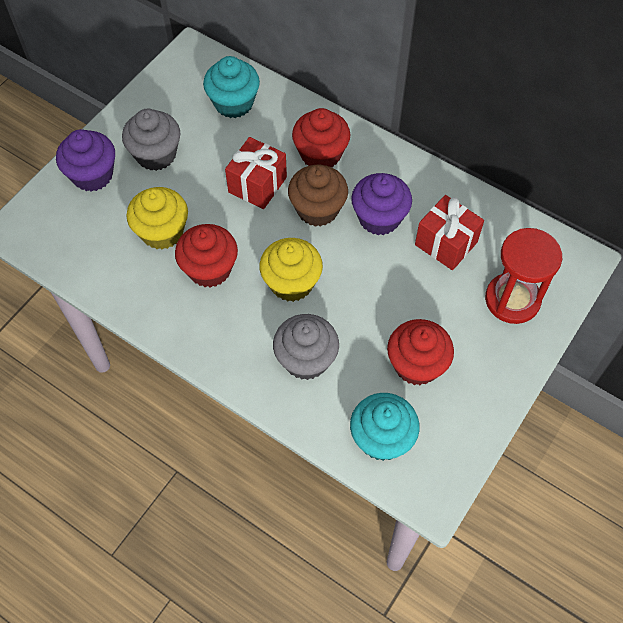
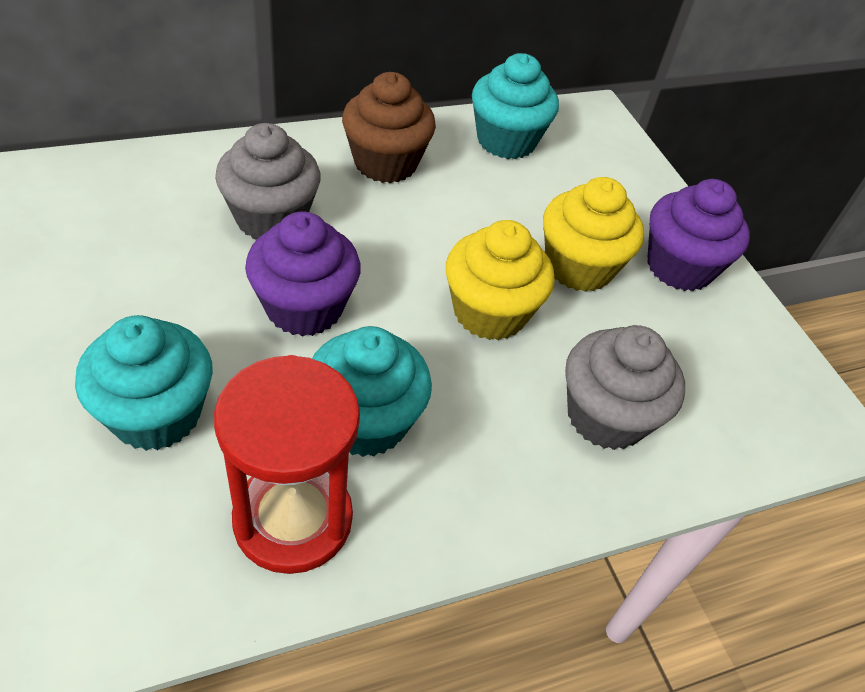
red cupcake: 3 -> 0
red gift: 2 -> 0
turquoise cupcake: 2 -> 3

